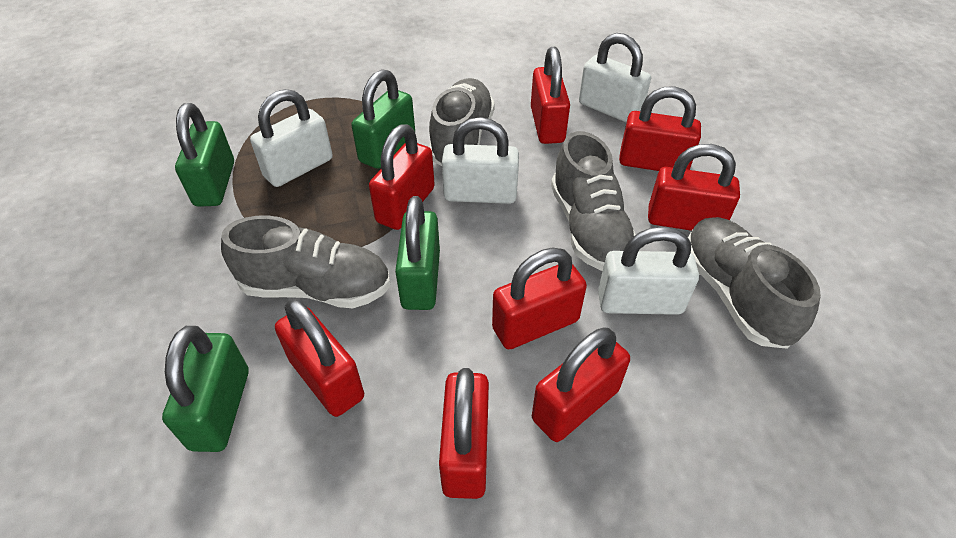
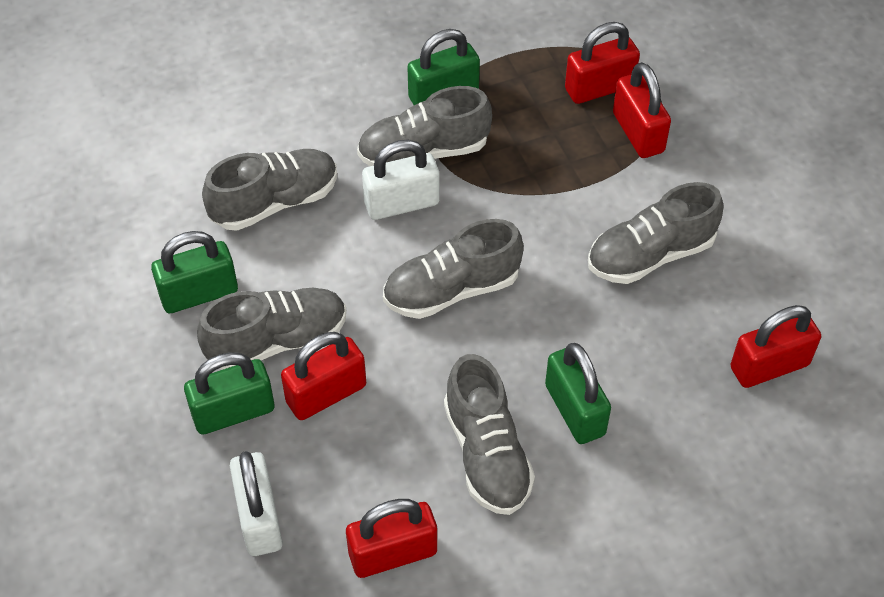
grey shoe: 4 -> 6
red padlock: 8 -> 5
white padlock: 4 -> 2

